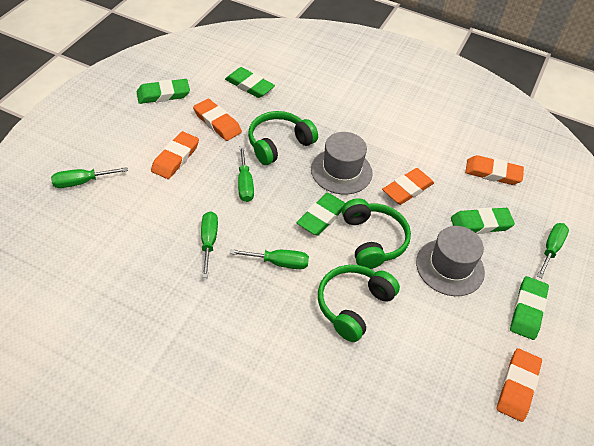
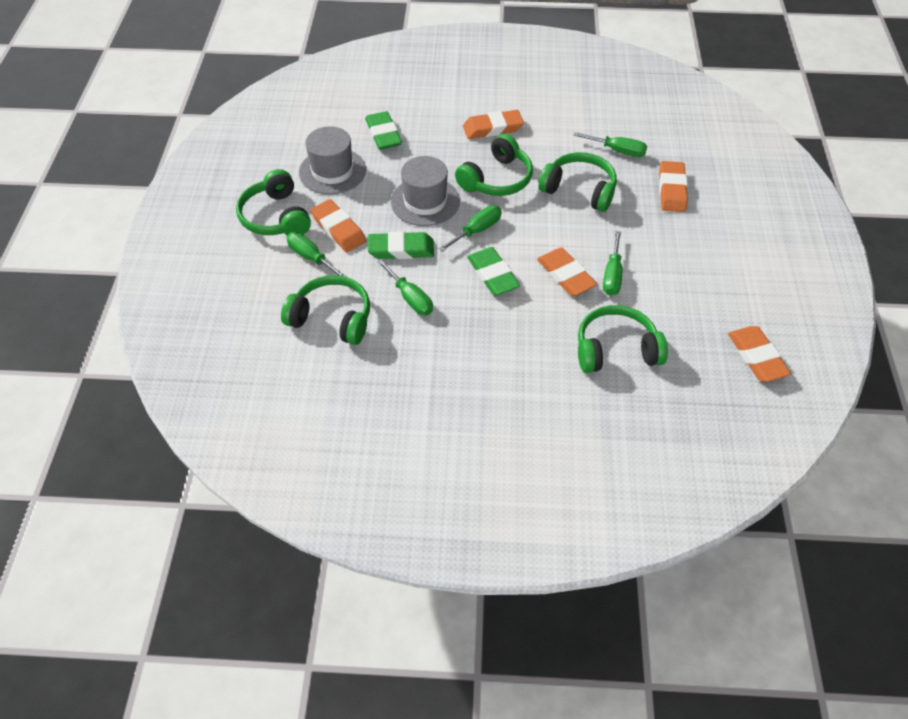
green eraser: 5 -> 3
green headphones: 3 -> 5

